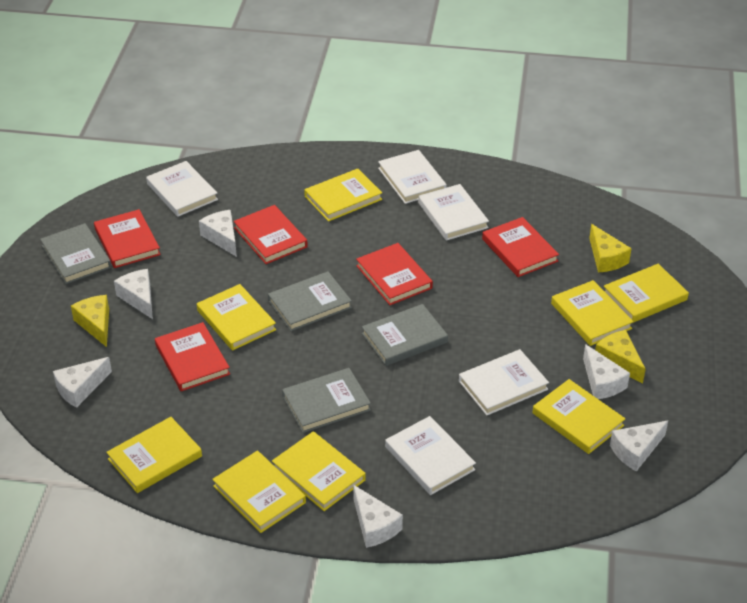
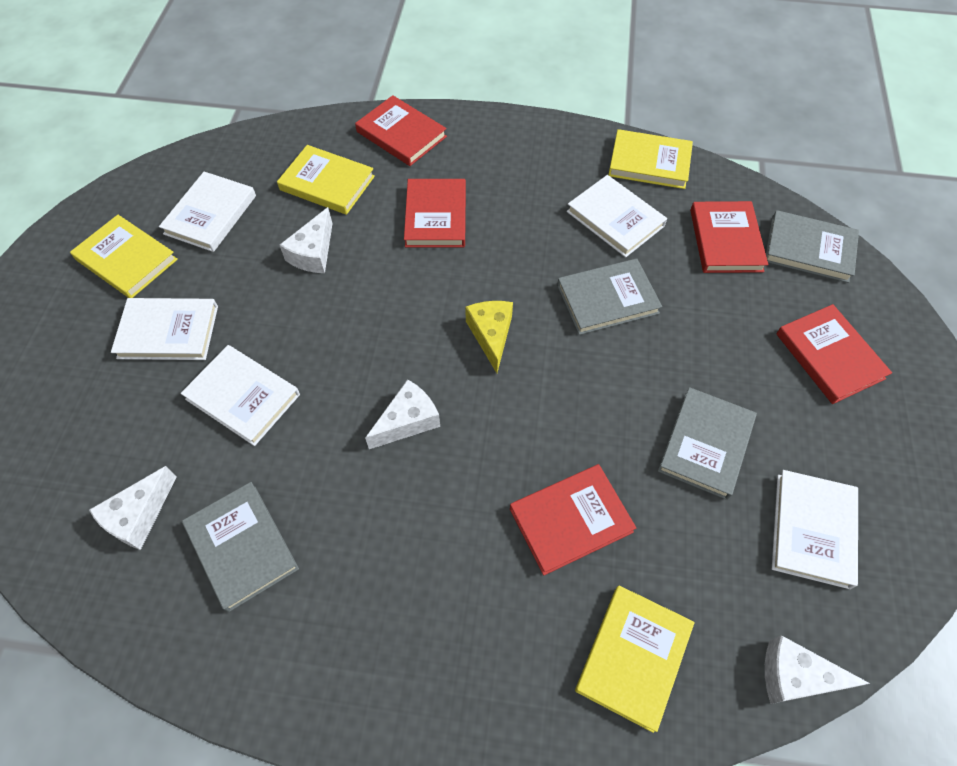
white cheese: 6 -> 4
yellow book: 8 -> 4
yellow cheese: 3 -> 1

